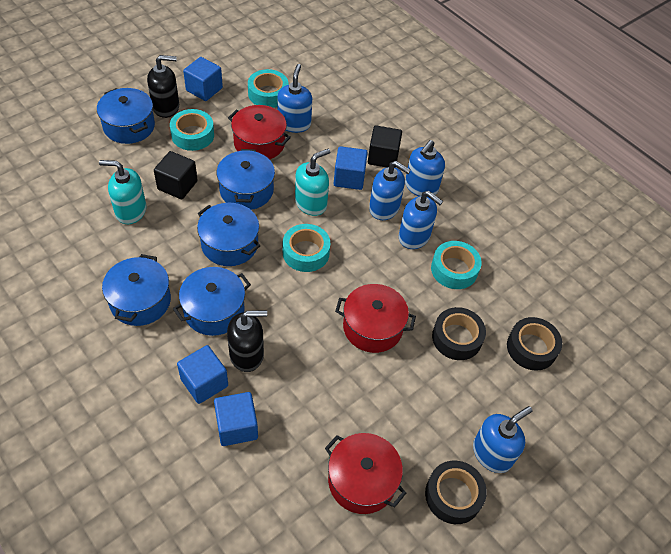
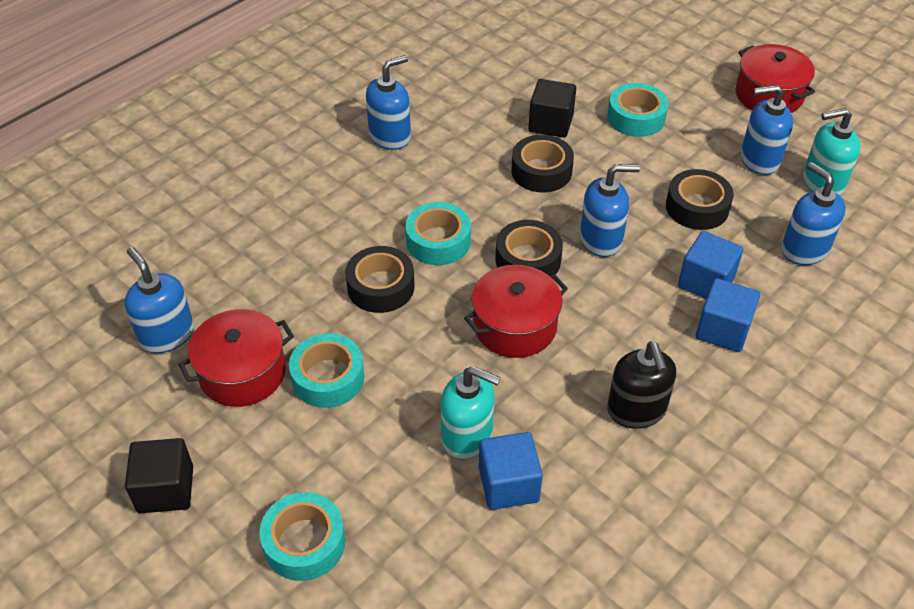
black soap dispenser: 2 -> 1
black tape: 3 -> 4
blue cube: 4 -> 3
blue pot: 5 -> 0

